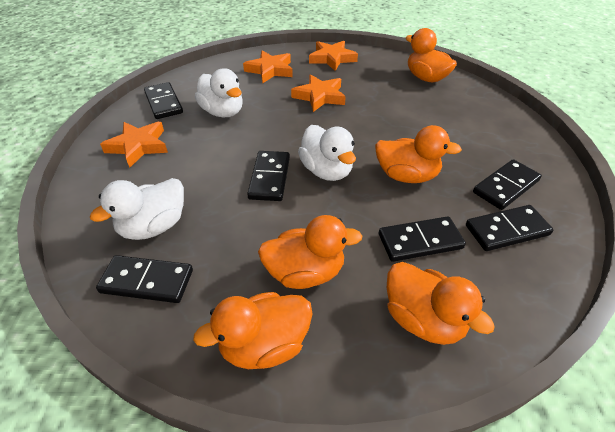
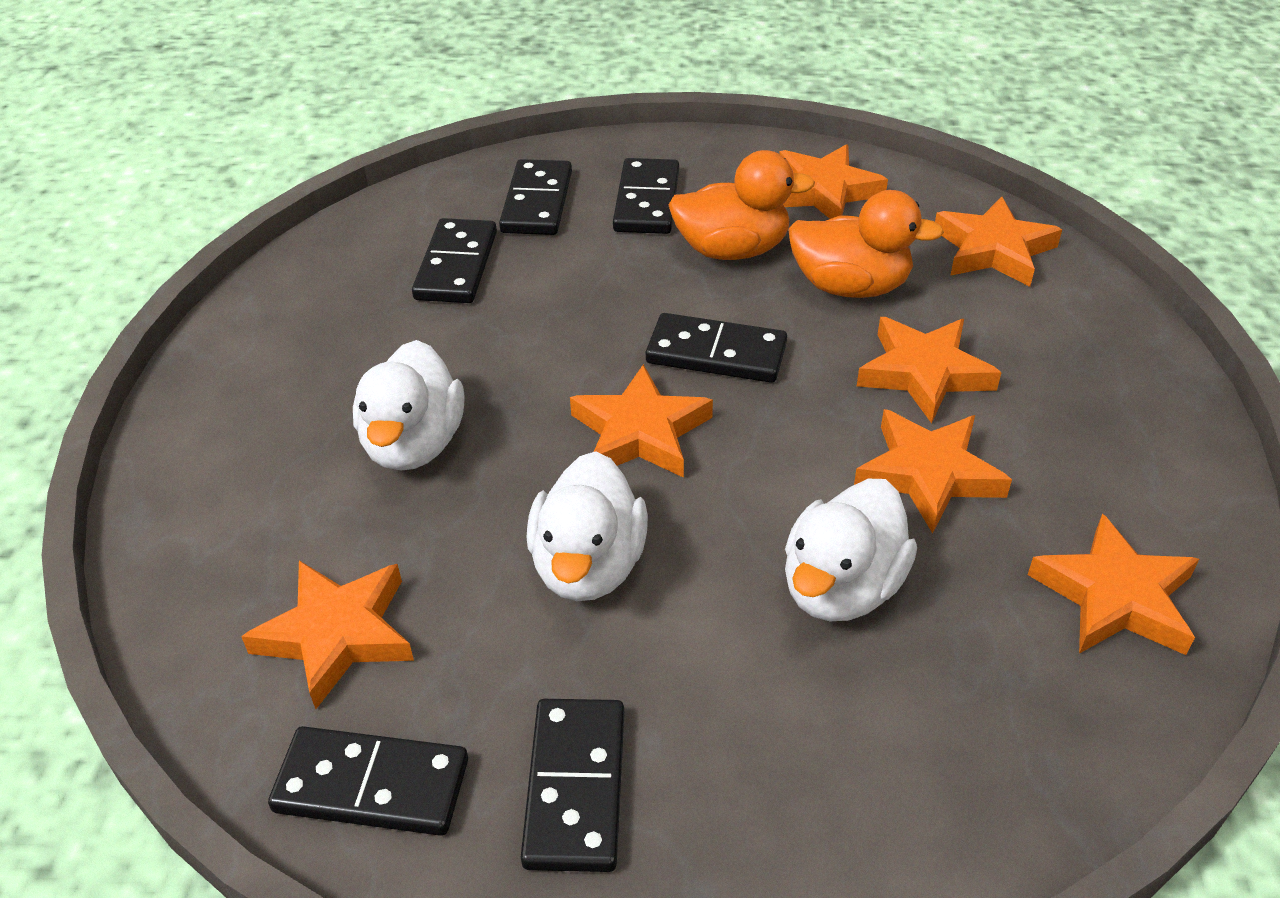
orange duck: 5 -> 2
orange star: 4 -> 7

